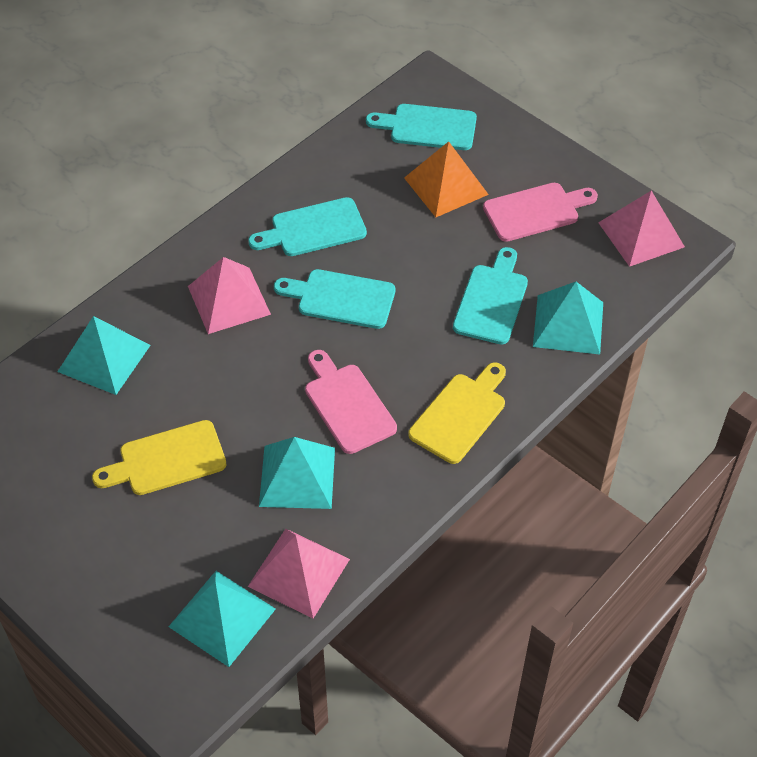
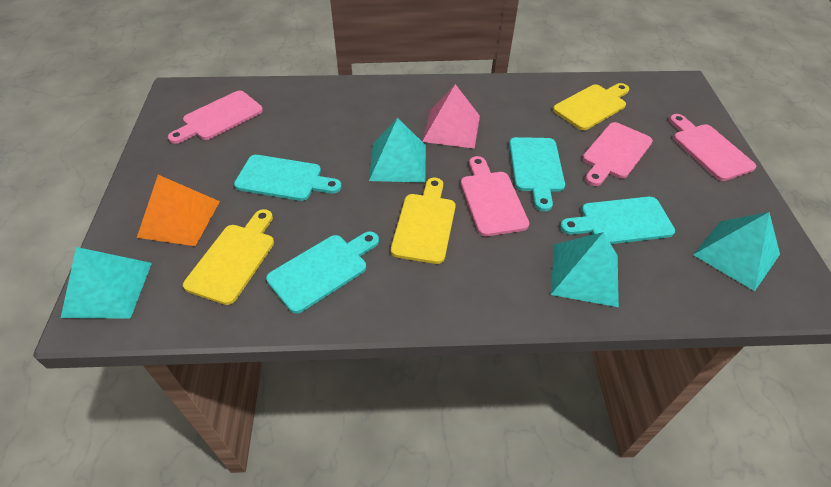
pink cutting board: 2 -> 4
pink pyramid: 3 -> 1
yellow cutting board: 2 -> 3

